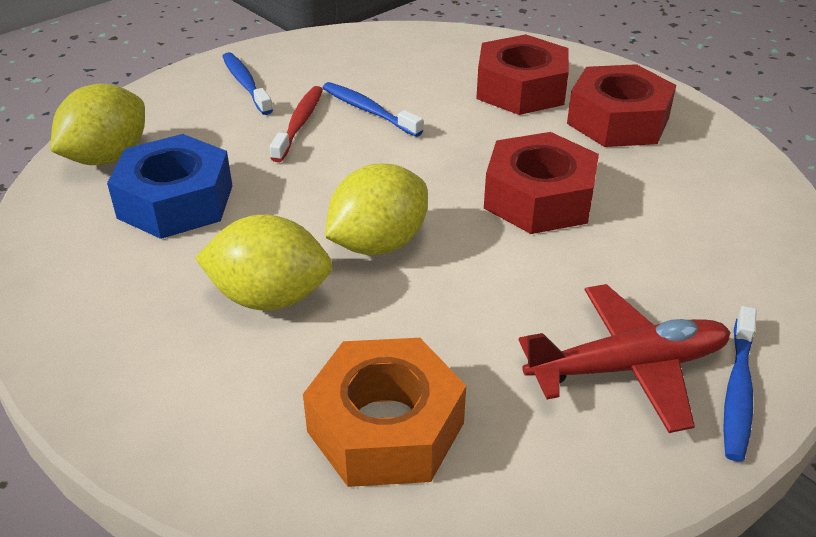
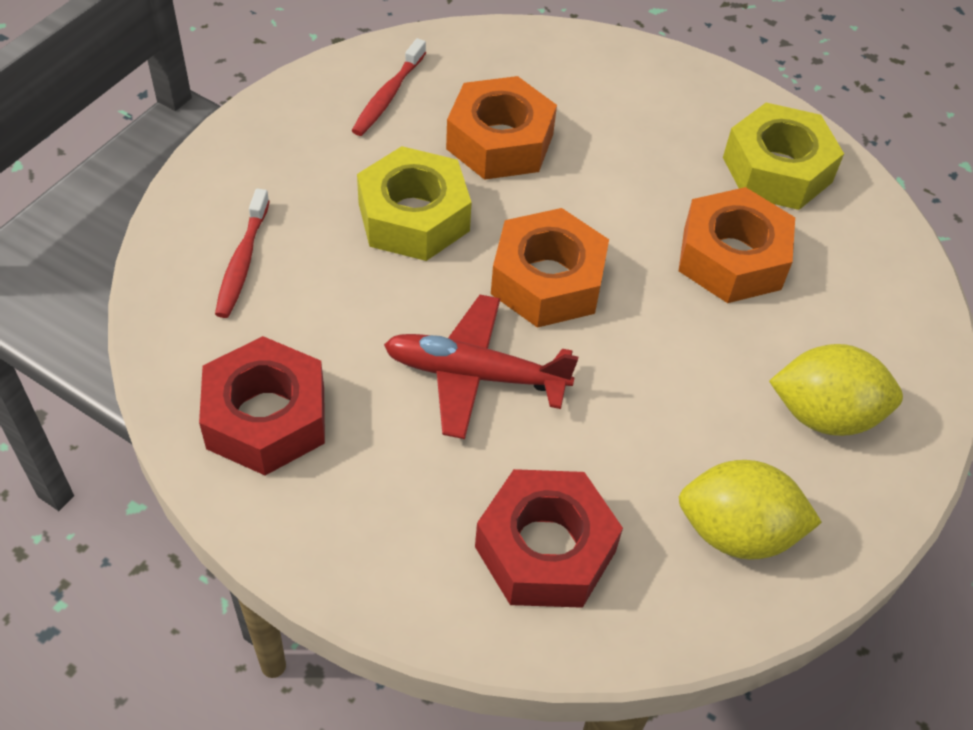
blue nut: 1 -> 0
blue toothbrush: 3 -> 0
orange nut: 1 -> 3
red nut: 3 -> 2
red toothbrush: 1 -> 2
yellow lemon: 3 -> 2
yellow nut: 0 -> 2

